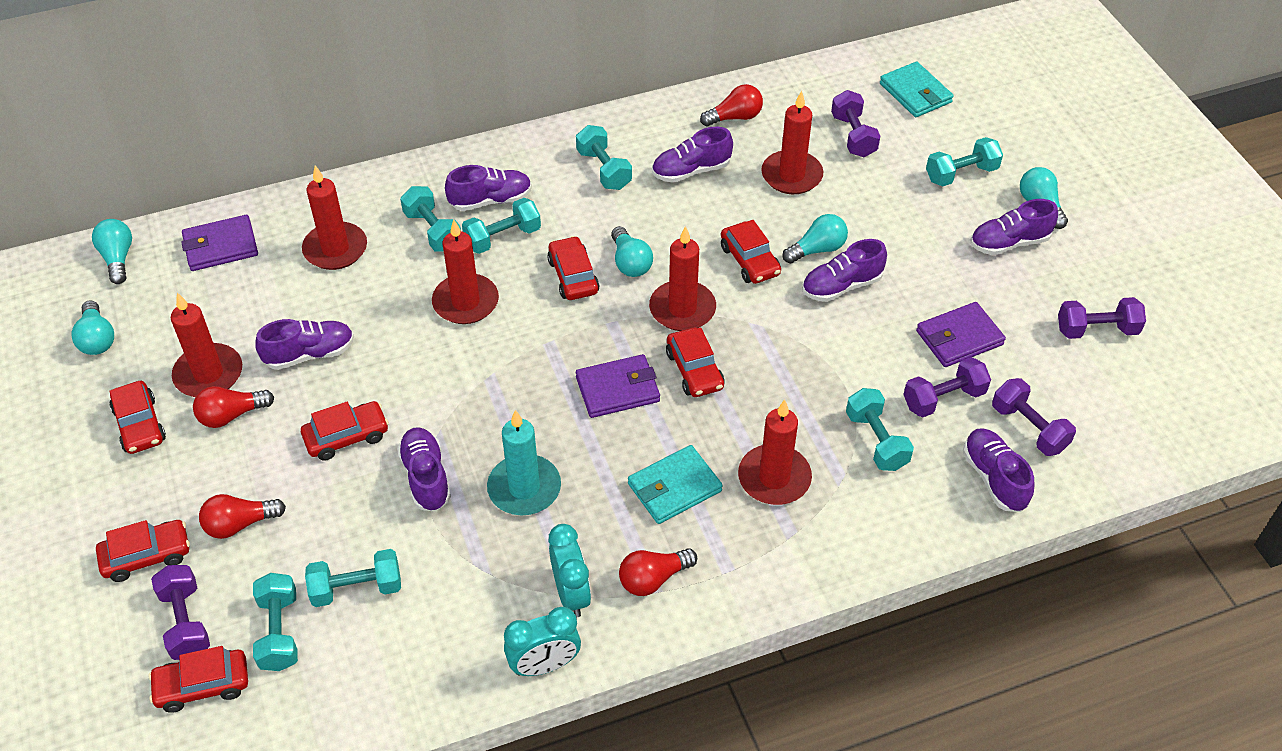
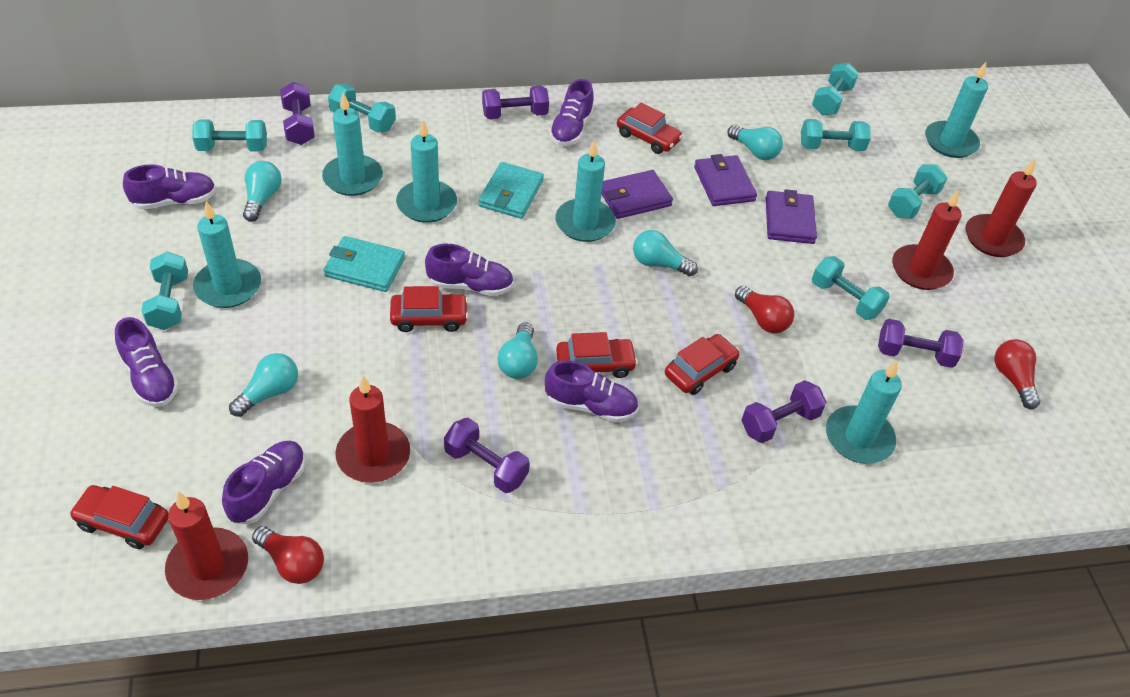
purple shoe: 7 -> 6
red candle: 6 -> 4
red car: 7 -> 5
red light bulb: 4 -> 3
turquoise candle: 1 -> 6
turquoise clock: 2 -> 0

